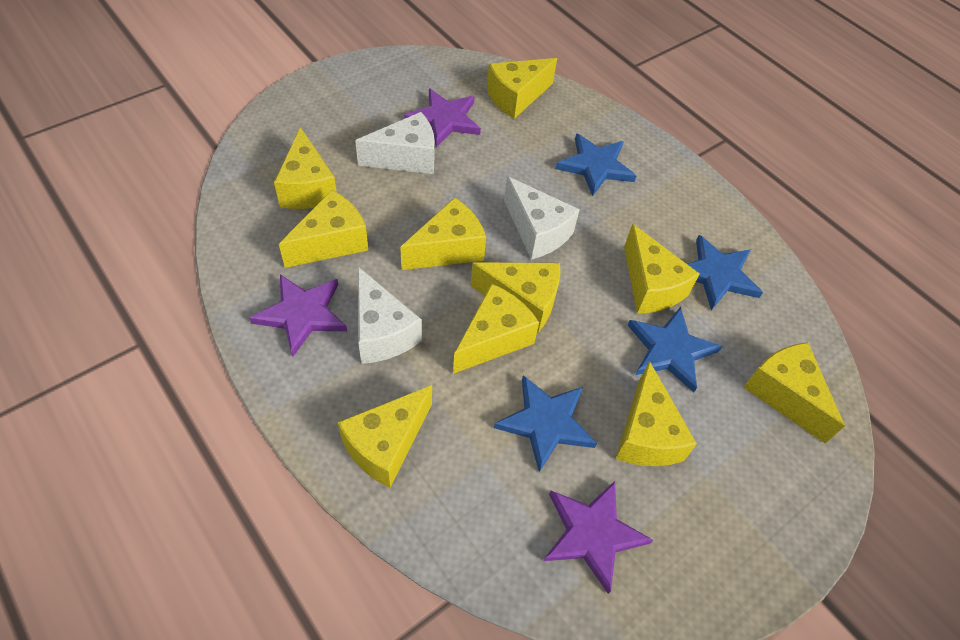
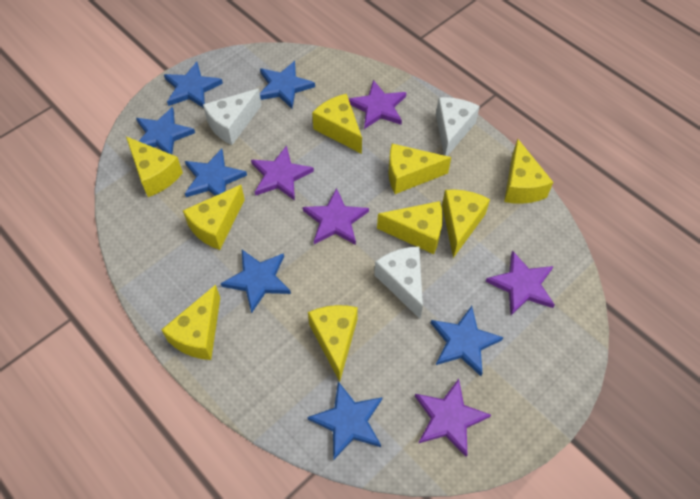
blue star: 4 -> 7
purple star: 3 -> 5
yellow cheese: 10 -> 9

